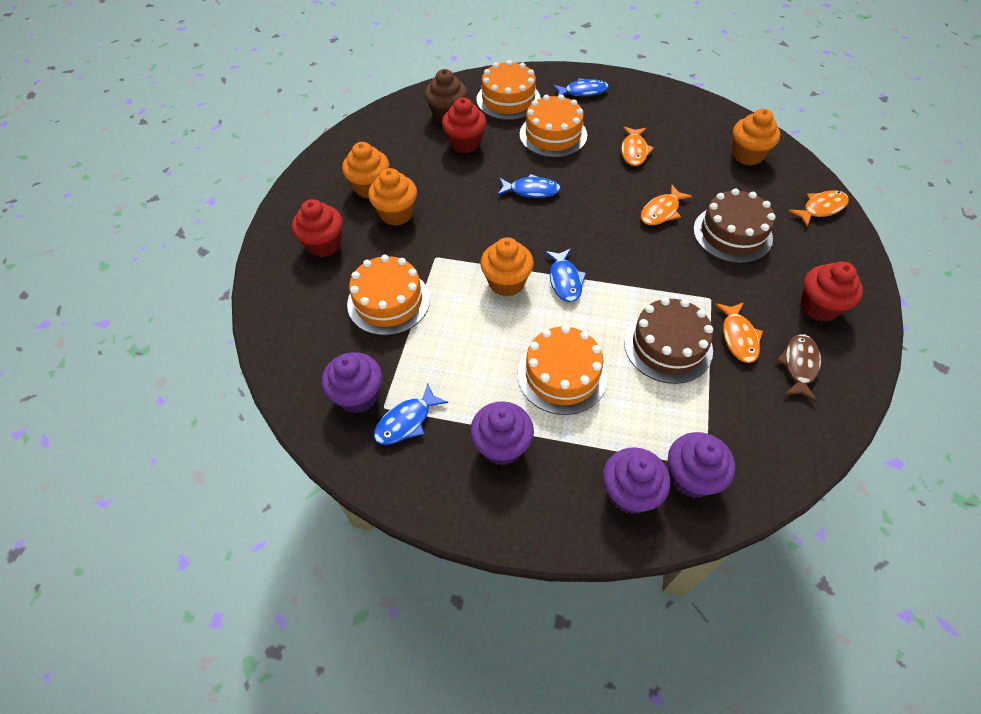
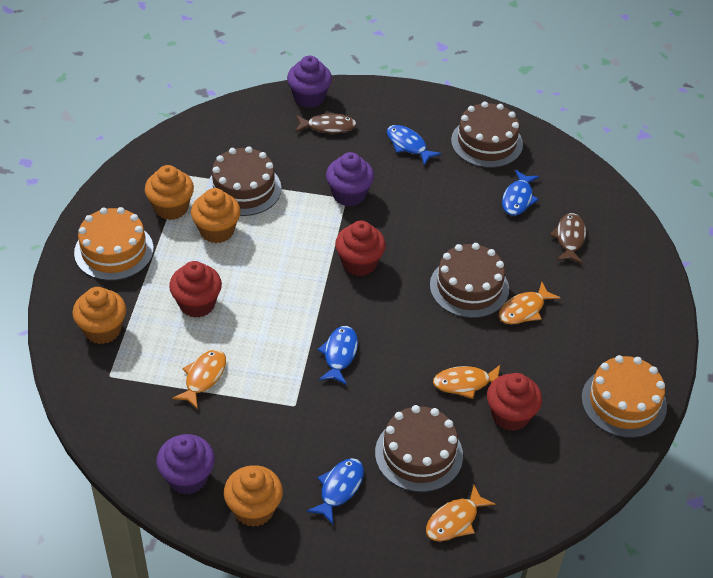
brown cake: 2 -> 4
brown cupcake: 1 -> 0
brown fish: 1 -> 2
orange cake: 4 -> 2
purple cupcake: 4 -> 3

